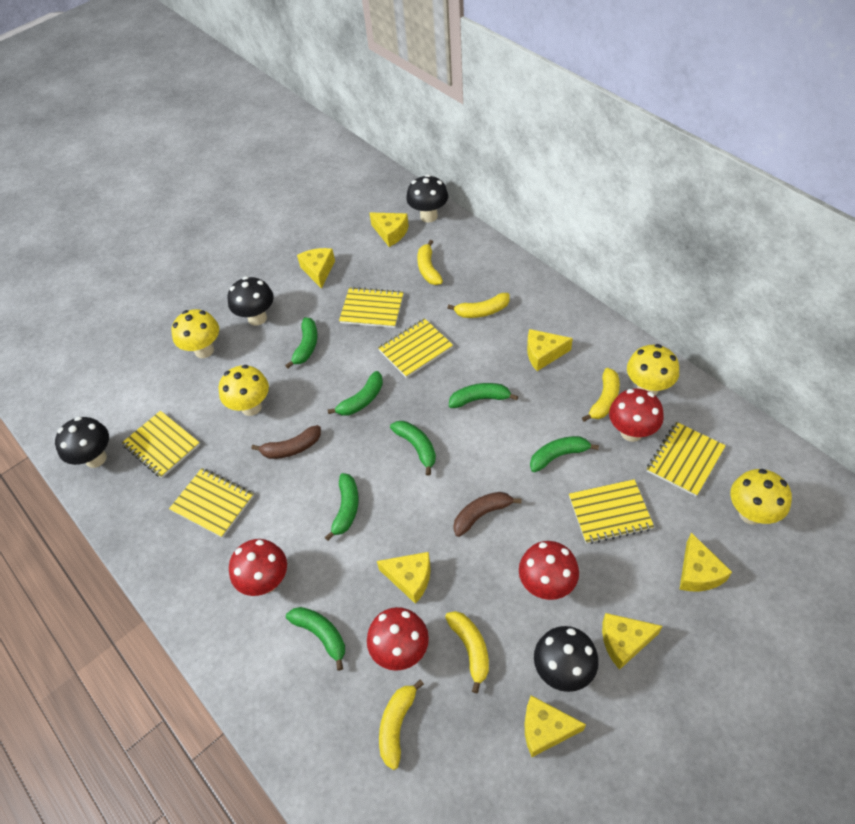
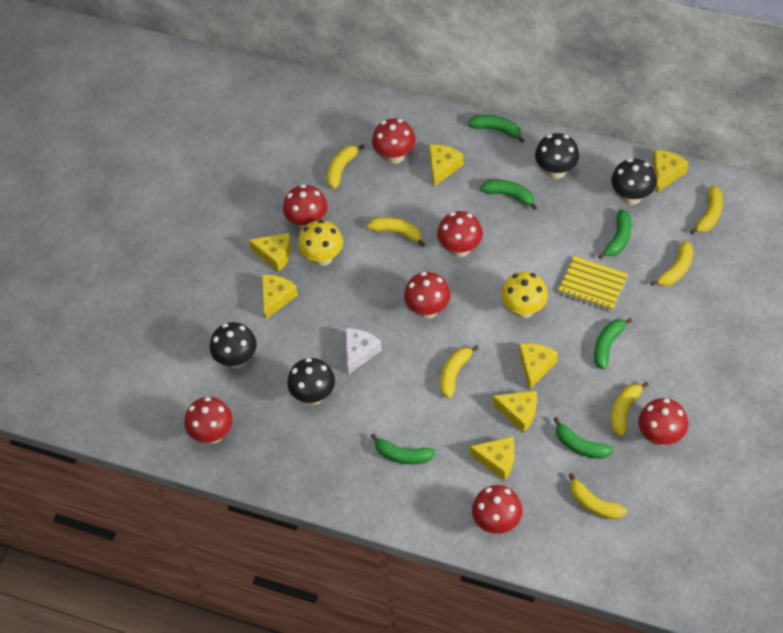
brown banana: 2 -> 0
green banana: 7 -> 6
red mushroom: 4 -> 7
white cheese: 0 -> 1
yellow banana: 5 -> 7
yellow mushroom: 4 -> 2
yellow notebook: 6 -> 1

